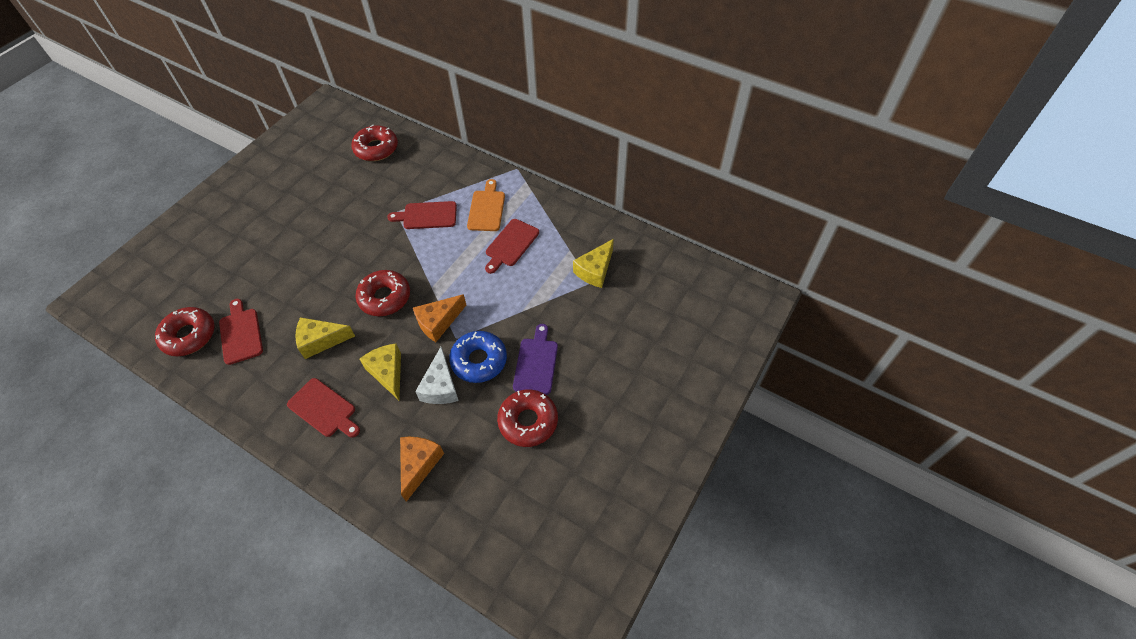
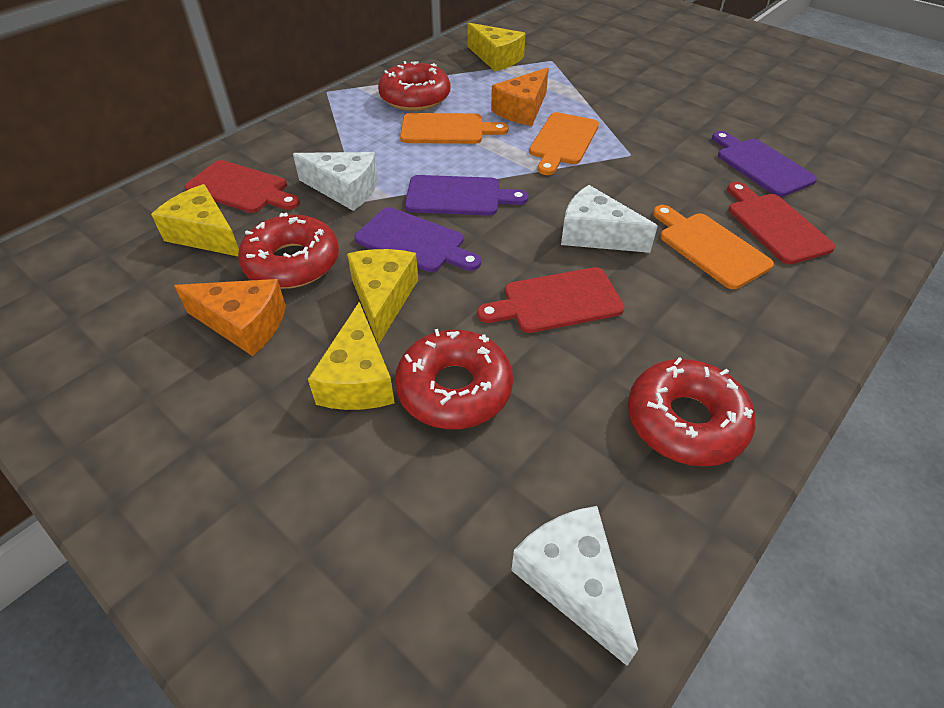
blue donut: 1 -> 0
orange cutting board: 1 -> 3
purple cutting board: 1 -> 3
red cutting board: 4 -> 3
white cheese: 1 -> 3
yellow cheese: 3 -> 4

